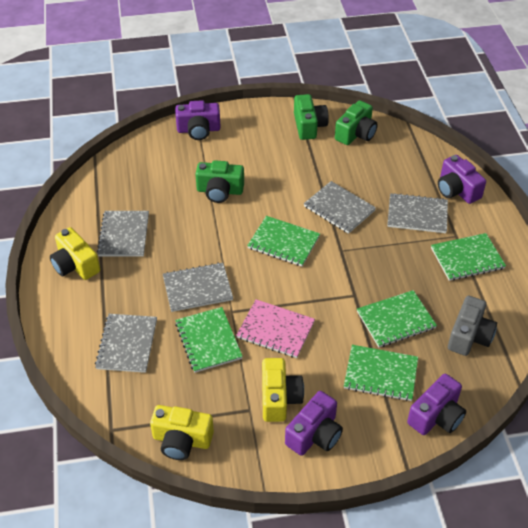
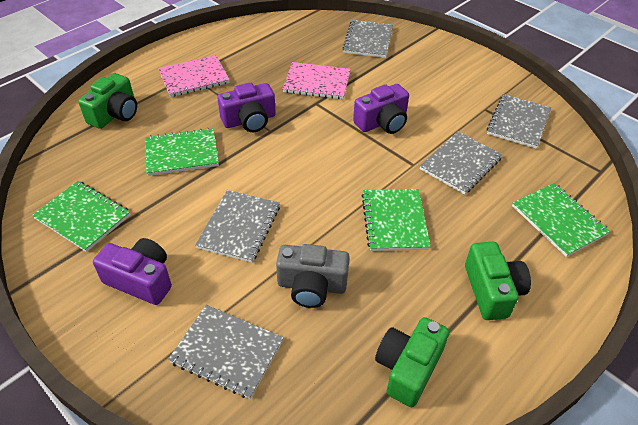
green notebook: 5 -> 4
pink notebook: 1 -> 2
purple camera: 4 -> 3
yellow camera: 3 -> 0

